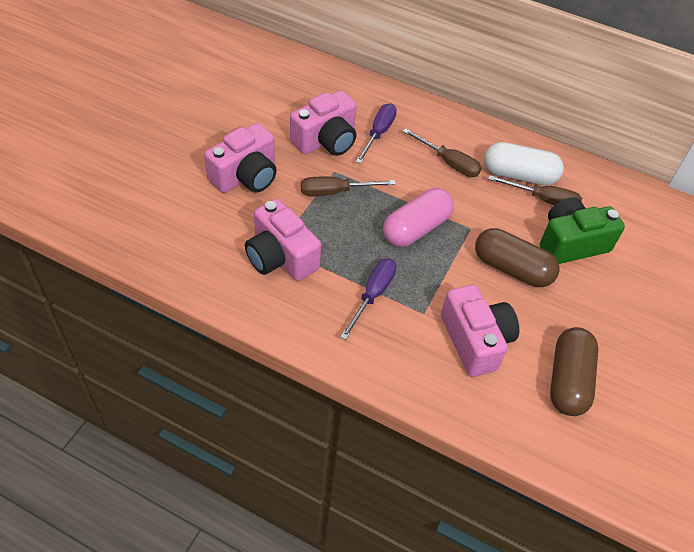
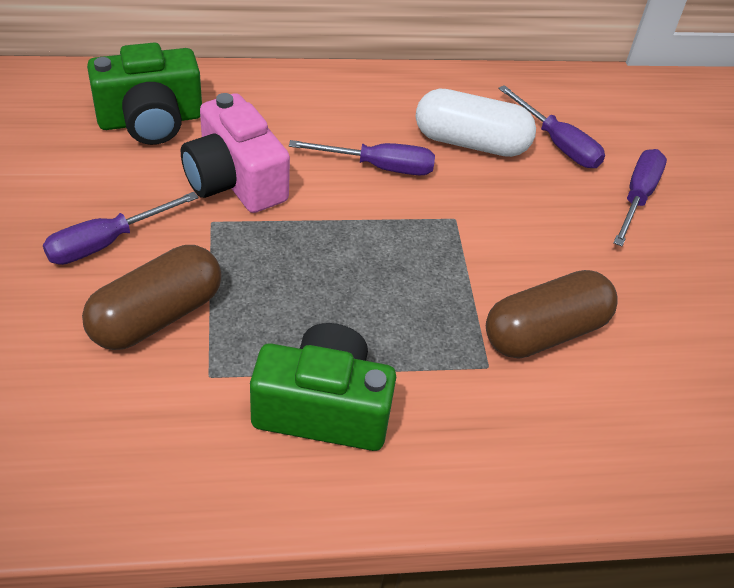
brown screwdriver: 3 -> 0
green camera: 1 -> 2
pink camera: 4 -> 1
pink capsule: 1 -> 0
purple screwdriver: 2 -> 4

